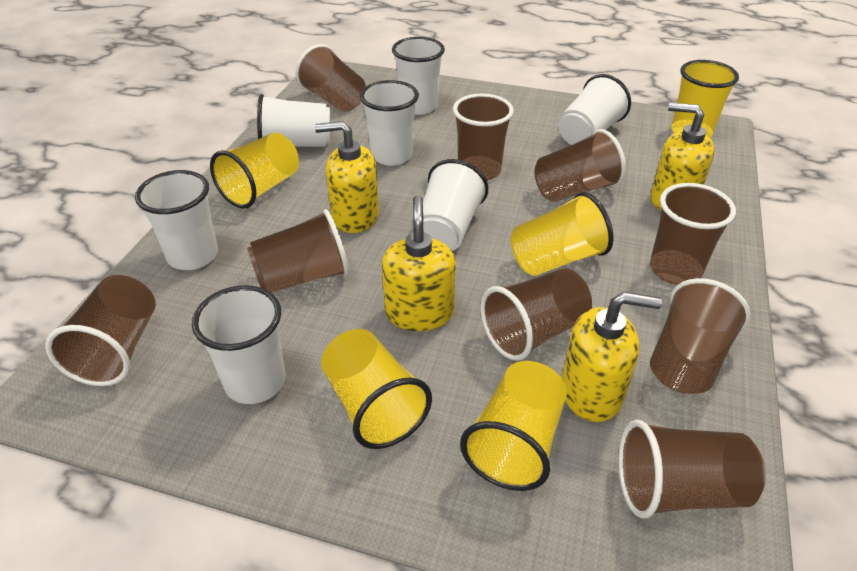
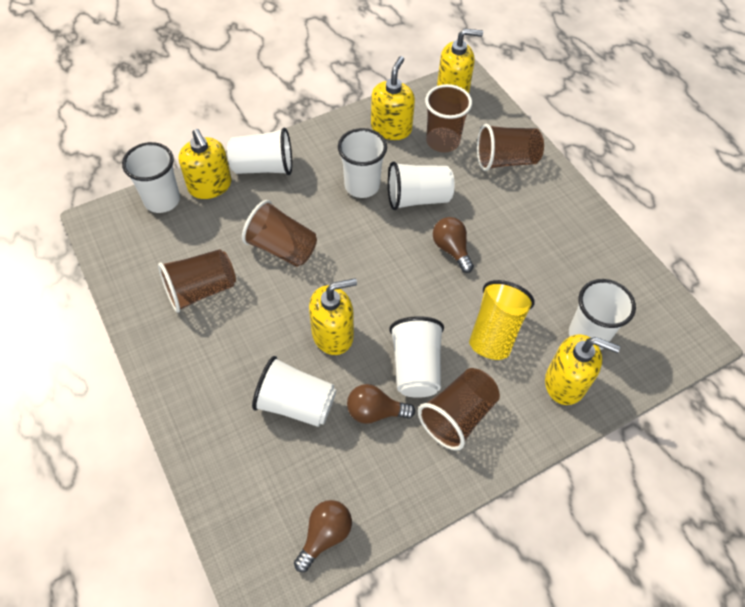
brown cup: 9 -> 5
brown light bulb: 0 -> 3
yellow cup: 5 -> 1
yellow soap dispenser: 4 -> 5

